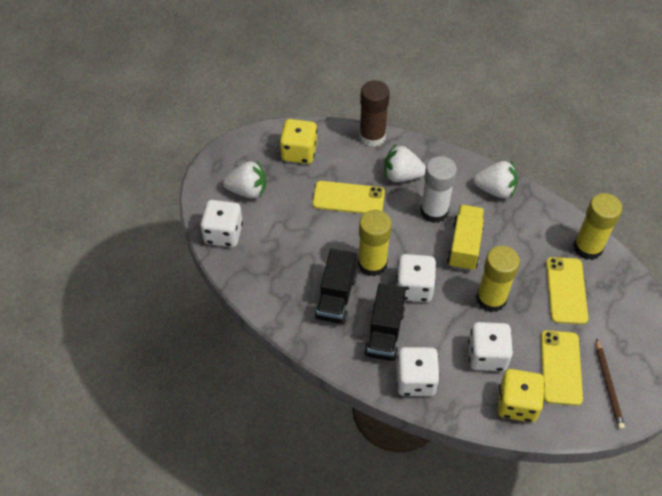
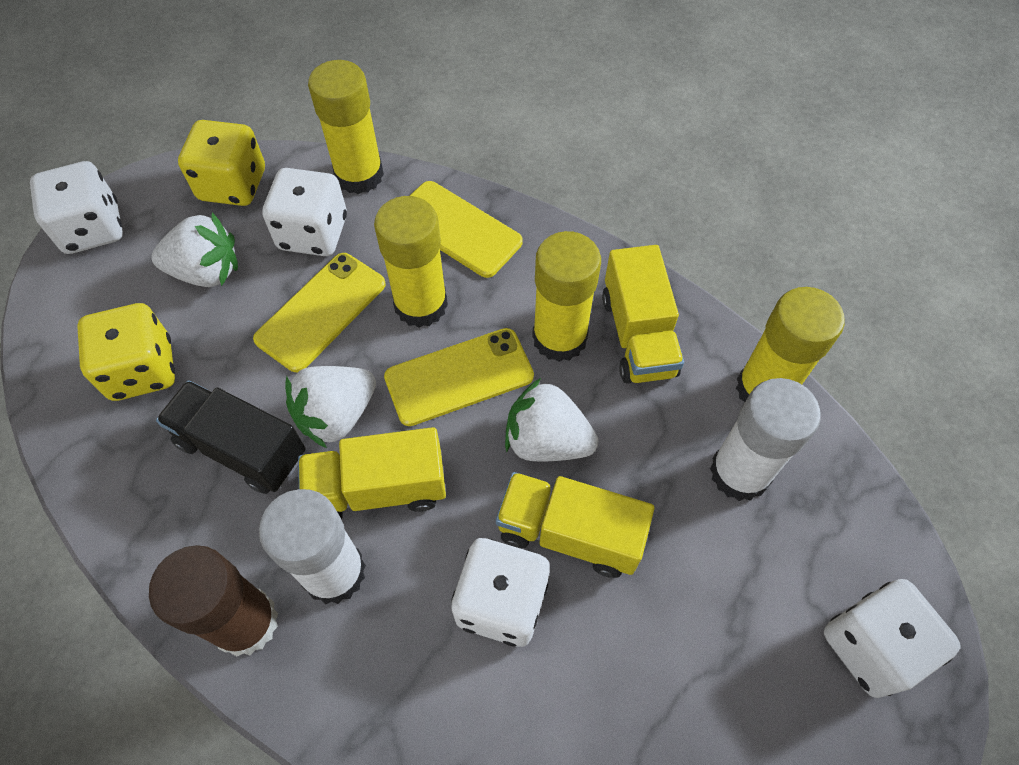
black truck: 2 -> 1
brown pencil: 1 -> 0
white glue stick: 1 -> 2
yellow glue stick: 3 -> 4
yellow truck: 1 -> 3

